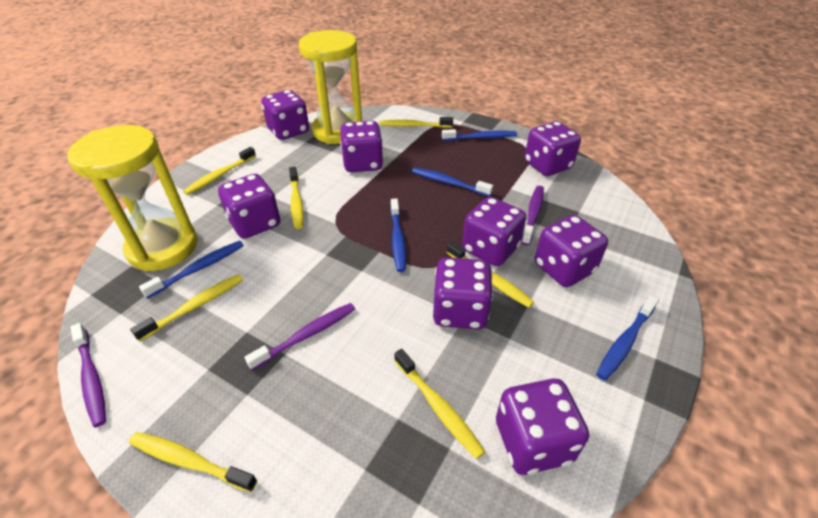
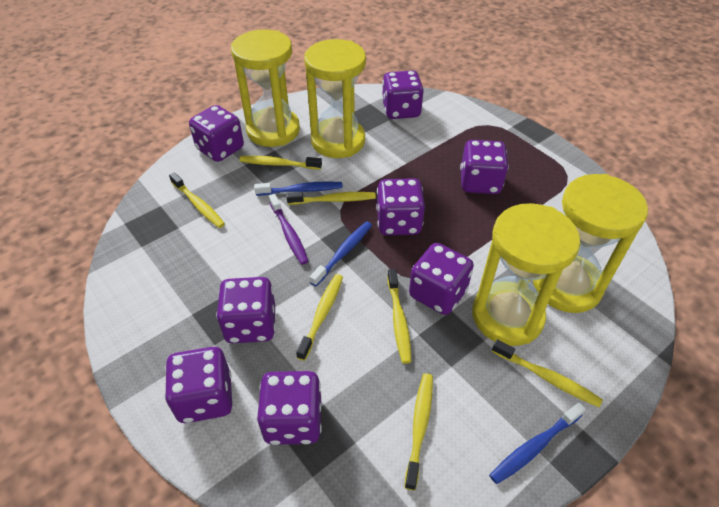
blue toothbrush: 5 -> 3
purple toothbrush: 3 -> 1
yellow hourglass: 2 -> 4

